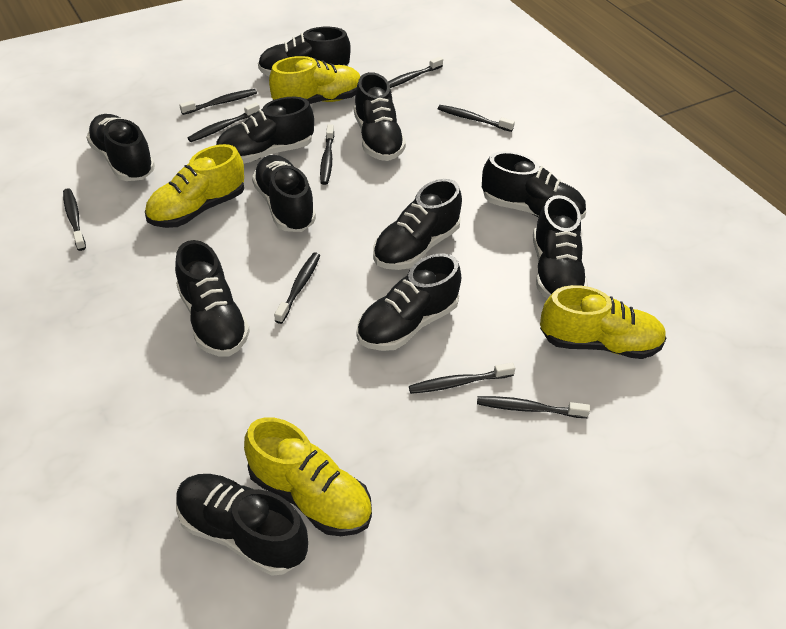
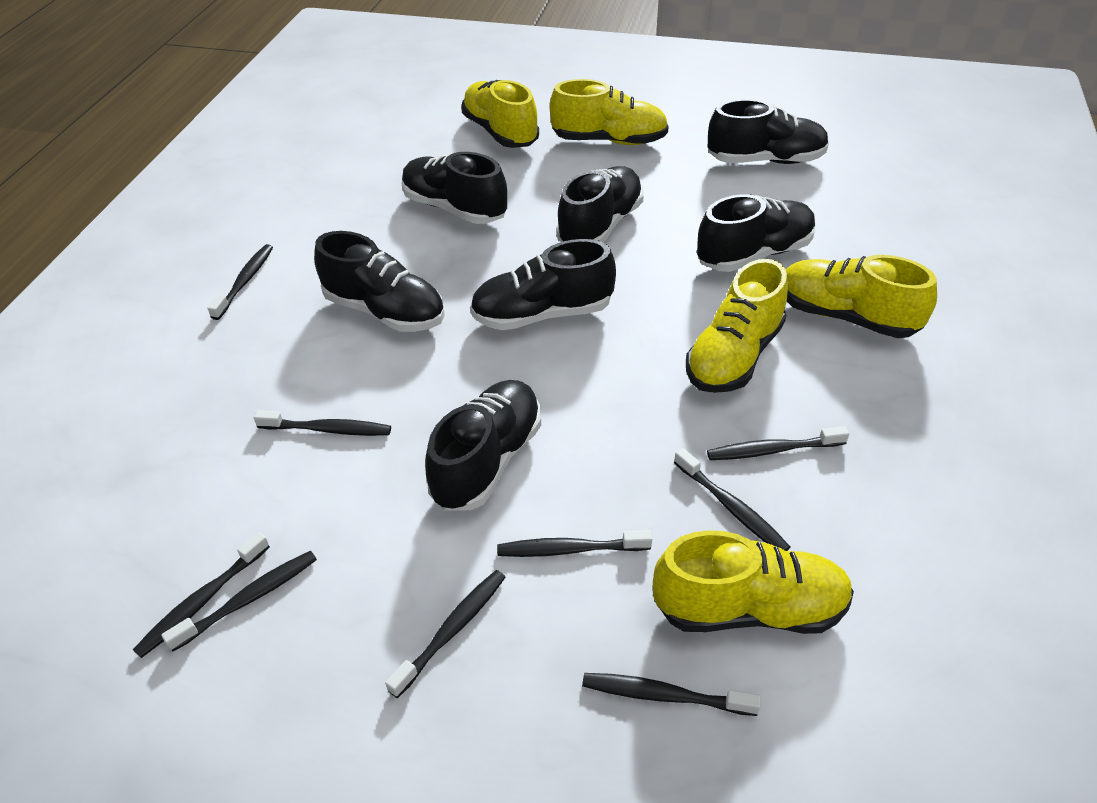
black shoe: 11 -> 7
yellow shoe: 4 -> 5

